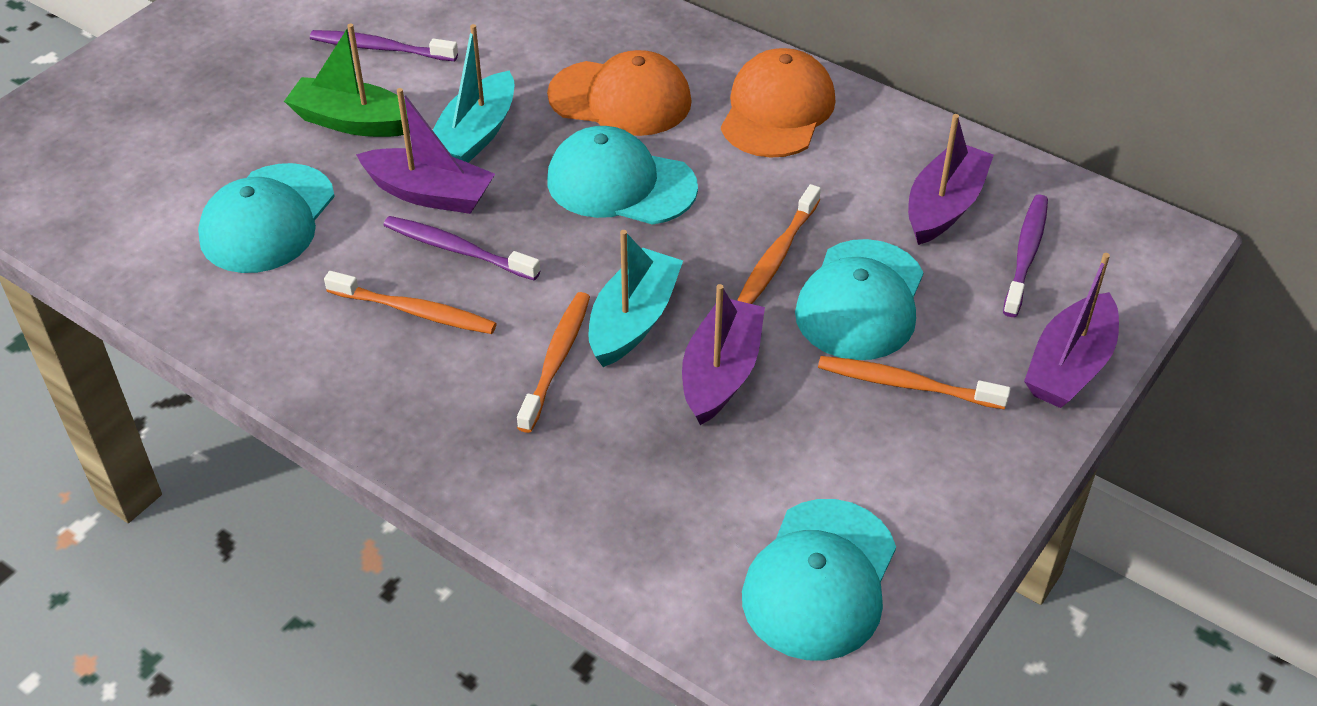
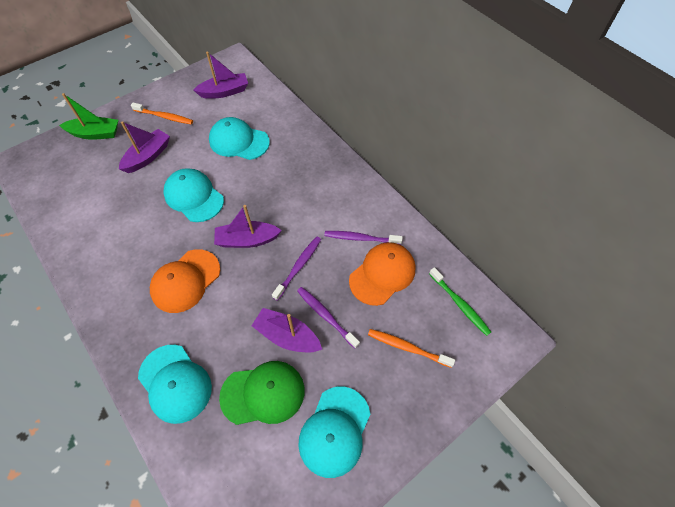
green cap: 0 -> 1
green toothbrush: 0 -> 1
orange toothbrush: 4 -> 2
turquoise boat: 2 -> 0

